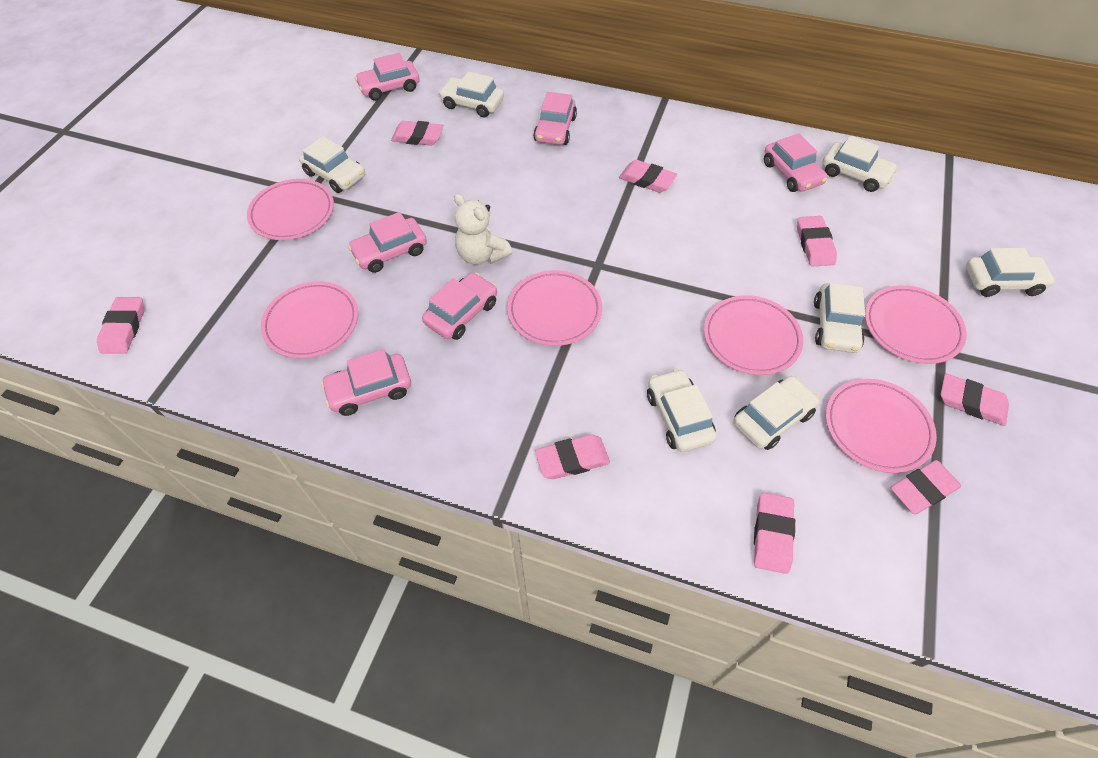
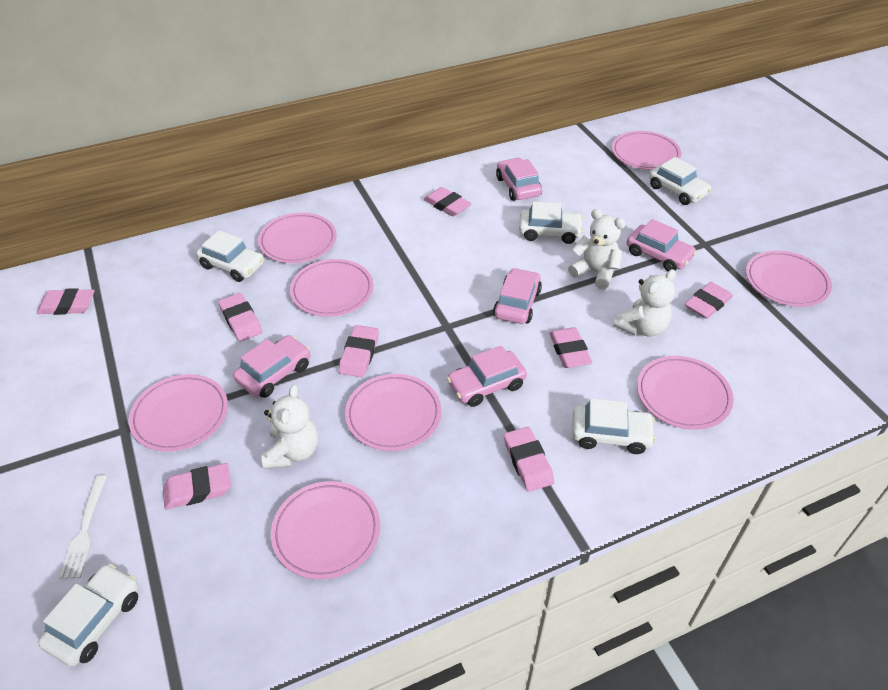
pink car: 6 -> 5
pink plate: 6 -> 8
white car: 7 -> 5
white fork: 0 -> 1
white teddy bear: 1 -> 3

